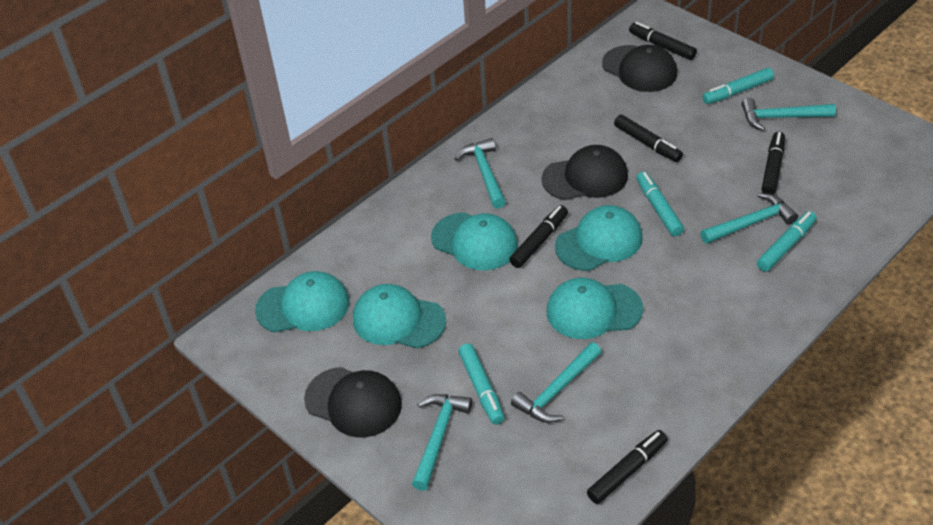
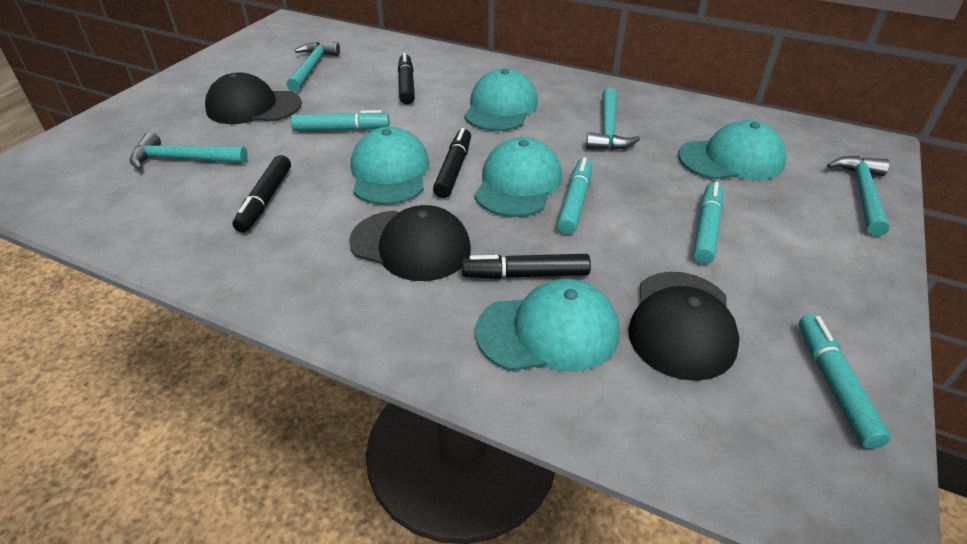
black marker: 5 -> 4
turquoise hammer: 5 -> 4

